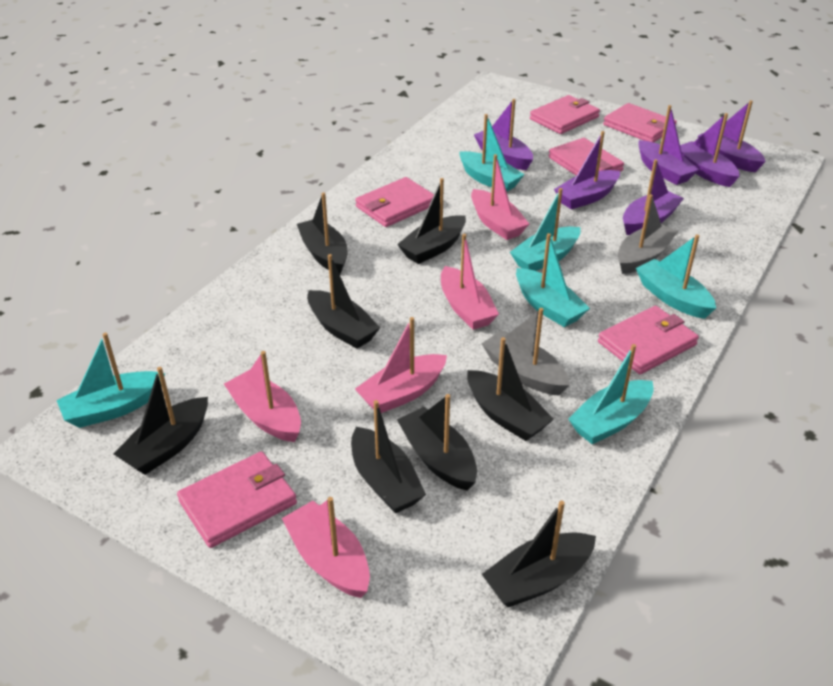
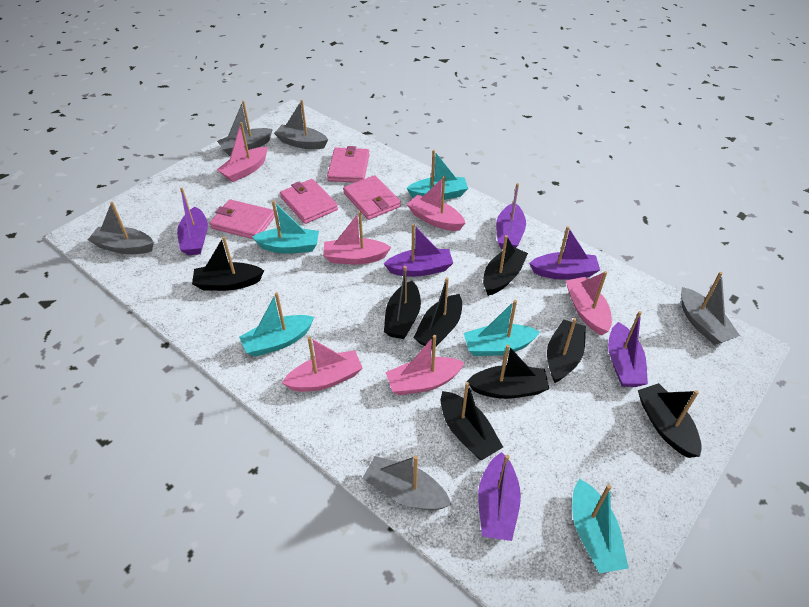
grey boat: 2 -> 5
pink boat: 5 -> 6
pink wallet: 6 -> 4
turquoise boat: 6 -> 5

